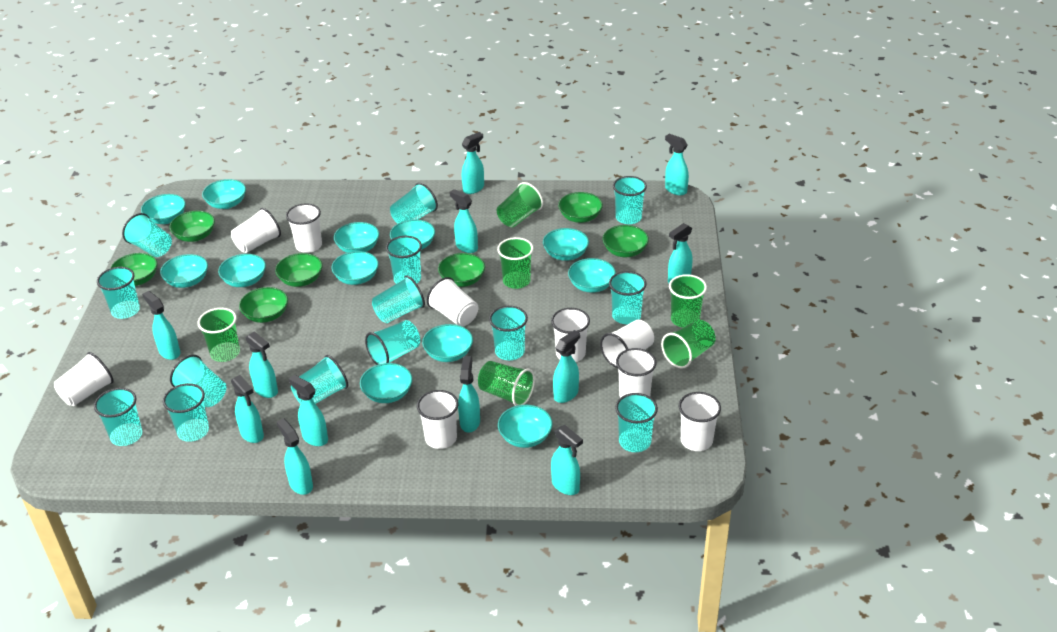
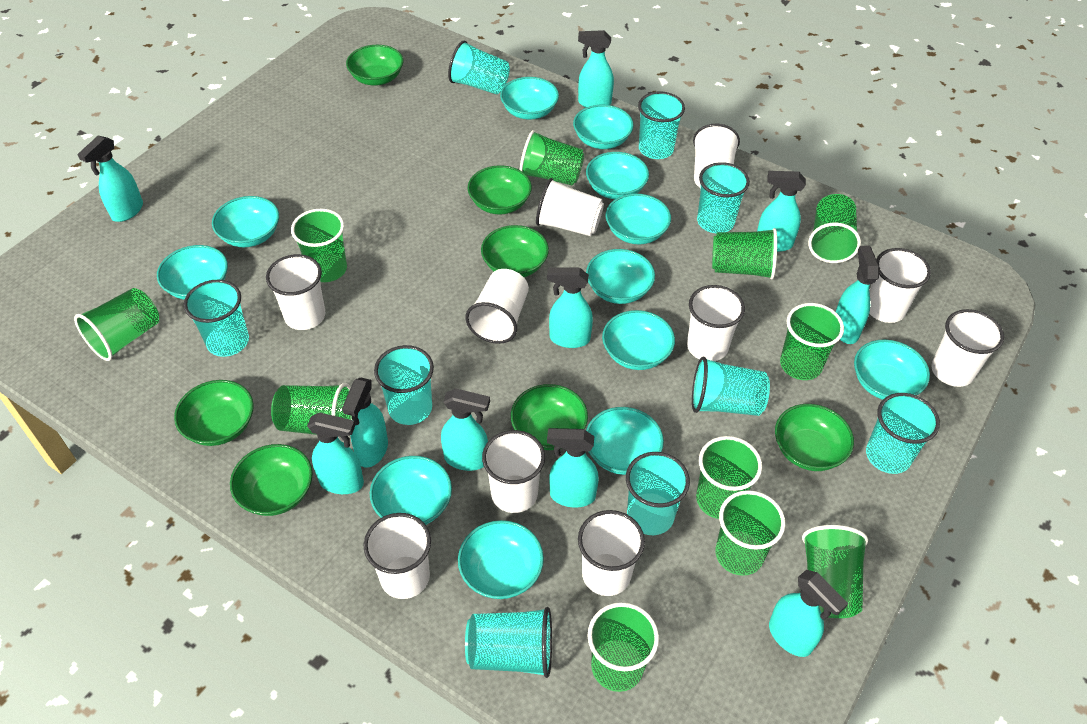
green cup: 6 -> 11
turquoise cup: 14 -> 9
turquoise spray bottle: 12 -> 10
white cup: 9 -> 10

